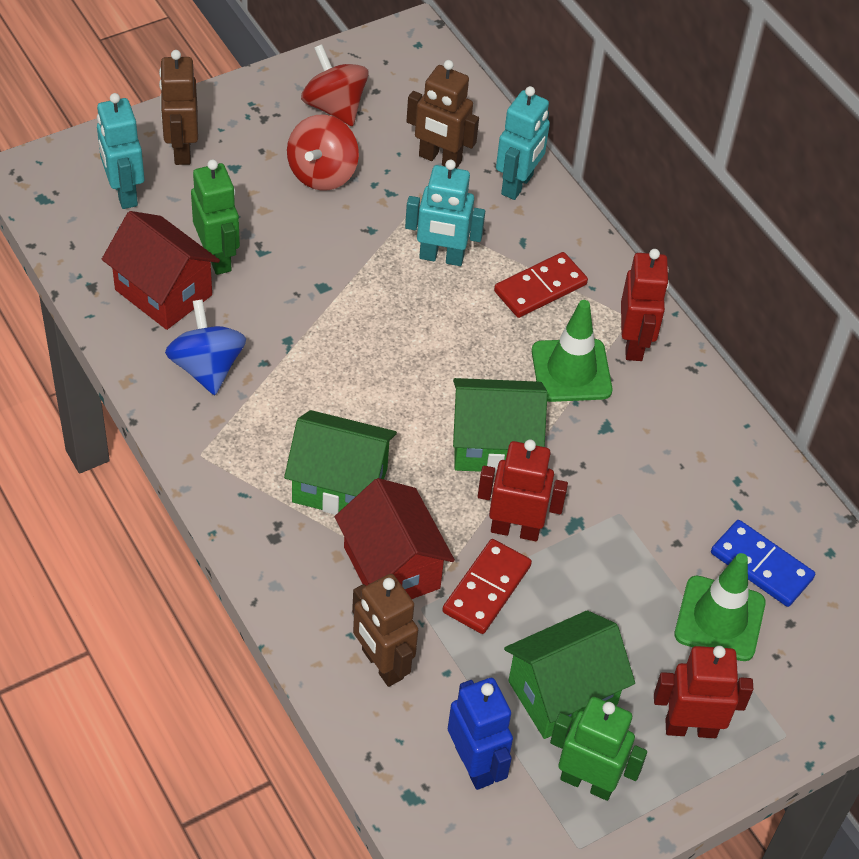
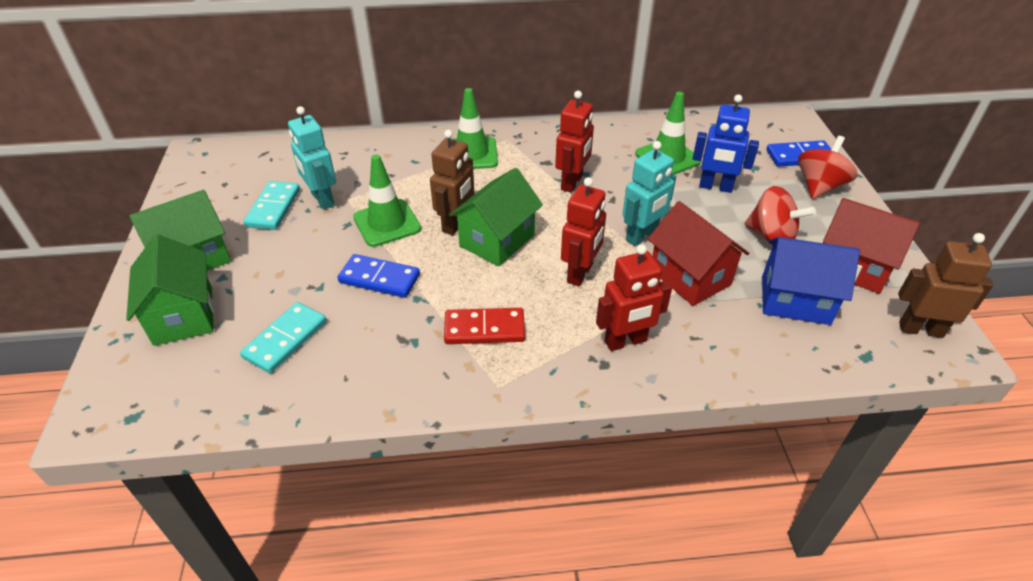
blue domino: 1 -> 2
blue house: 0 -> 1
blue spinning top: 1 -> 0
brown robot: 3 -> 2
green robot: 2 -> 0
green traffic cone: 2 -> 3
red domino: 2 -> 1
turquoise domino: 0 -> 2
turquoise robot: 3 -> 2

